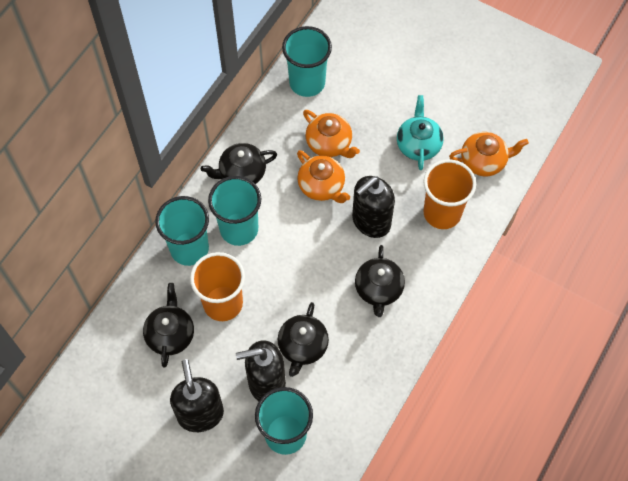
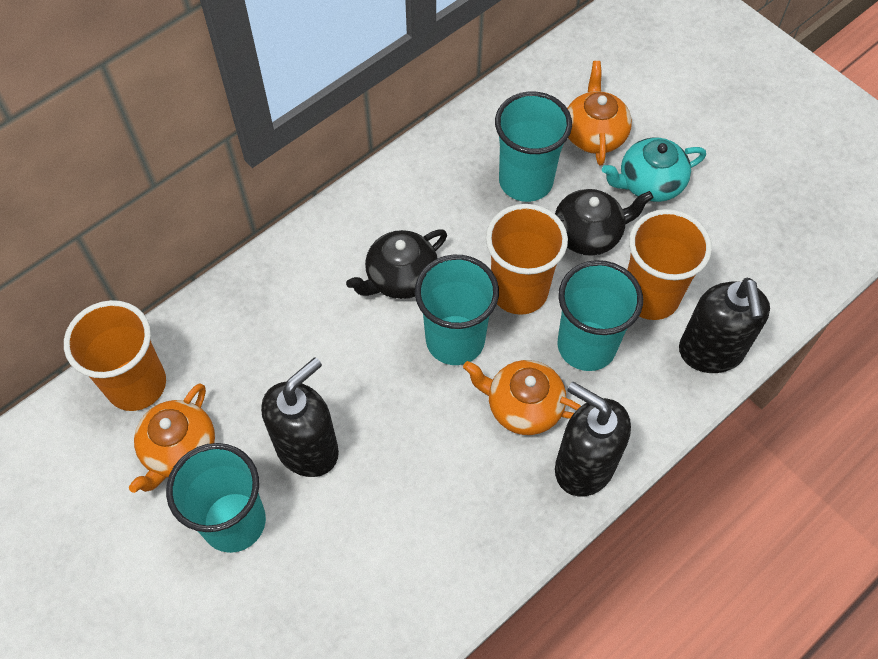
black teapot: 4 -> 2
orange cup: 2 -> 3

